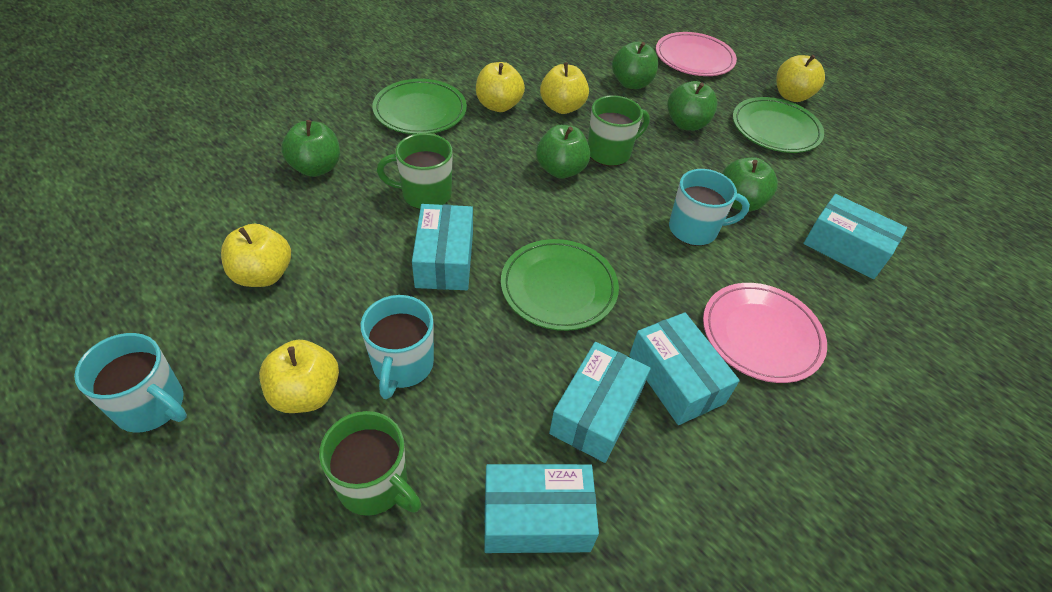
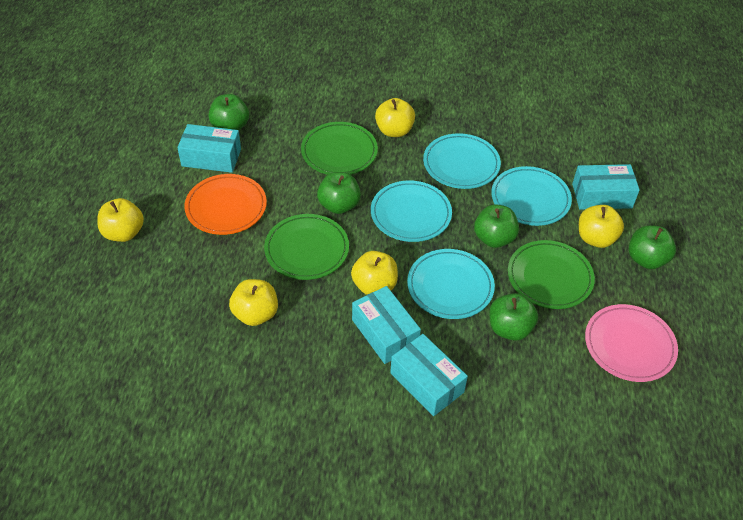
green mug: 3 -> 0
orange plate: 0 -> 1
pink plate: 2 -> 1
turquoise box: 5 -> 4
turquoise mug: 3 -> 0
turquoise plate: 0 -> 4

